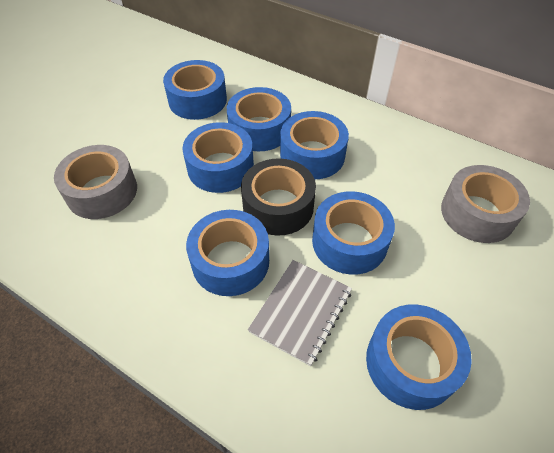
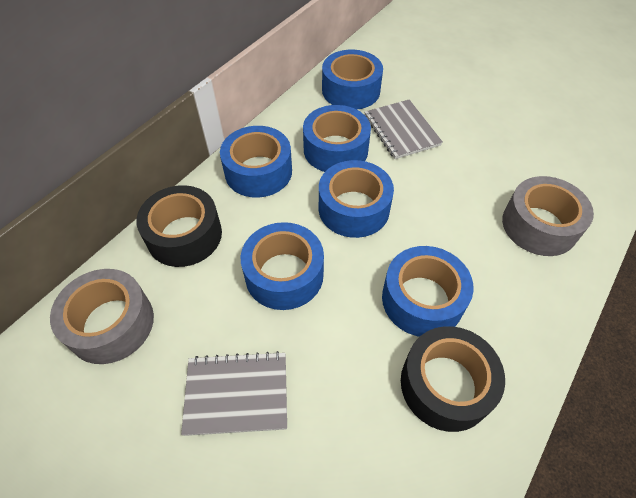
black tape: 1 -> 2
blue tape: 7 -> 6
grey notebook: 1 -> 2

